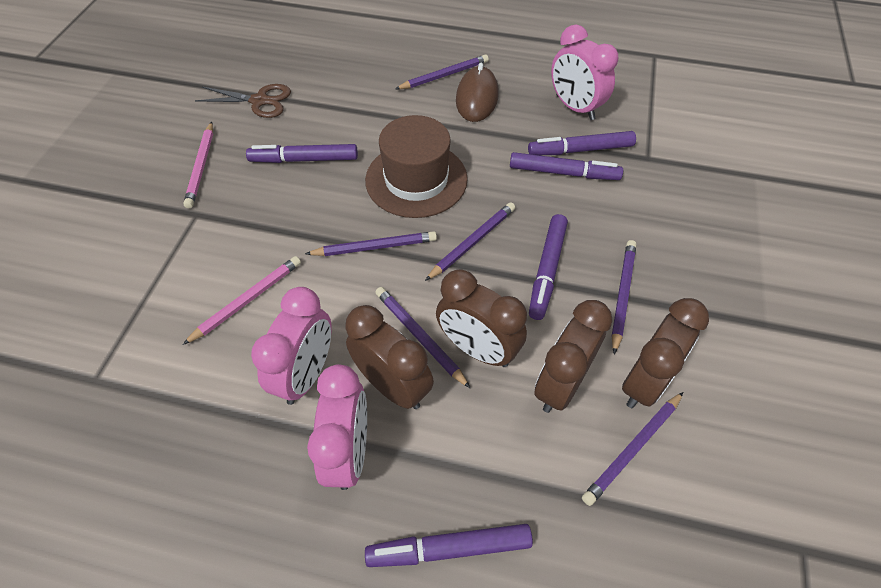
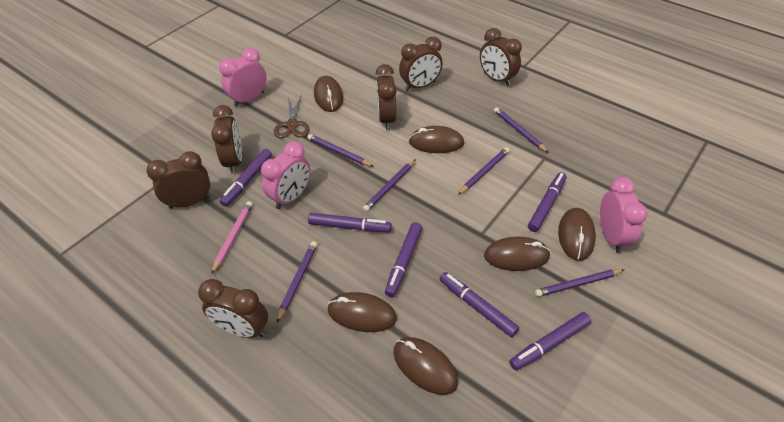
brown clock: 4 -> 6
brown hat: 1 -> 0
brown mouse: 1 -> 6
pink pencil: 2 -> 1
purple marker: 5 -> 6

